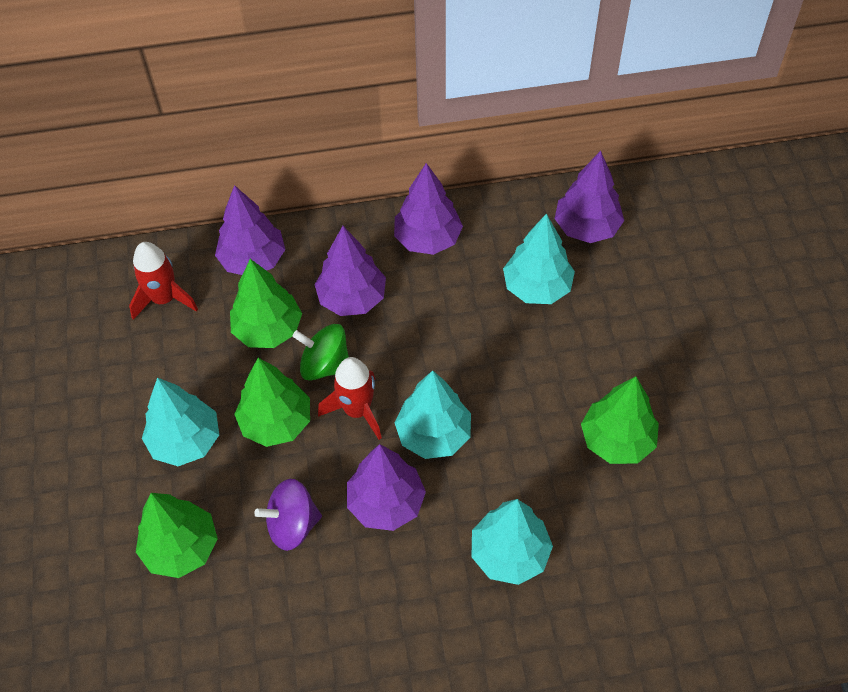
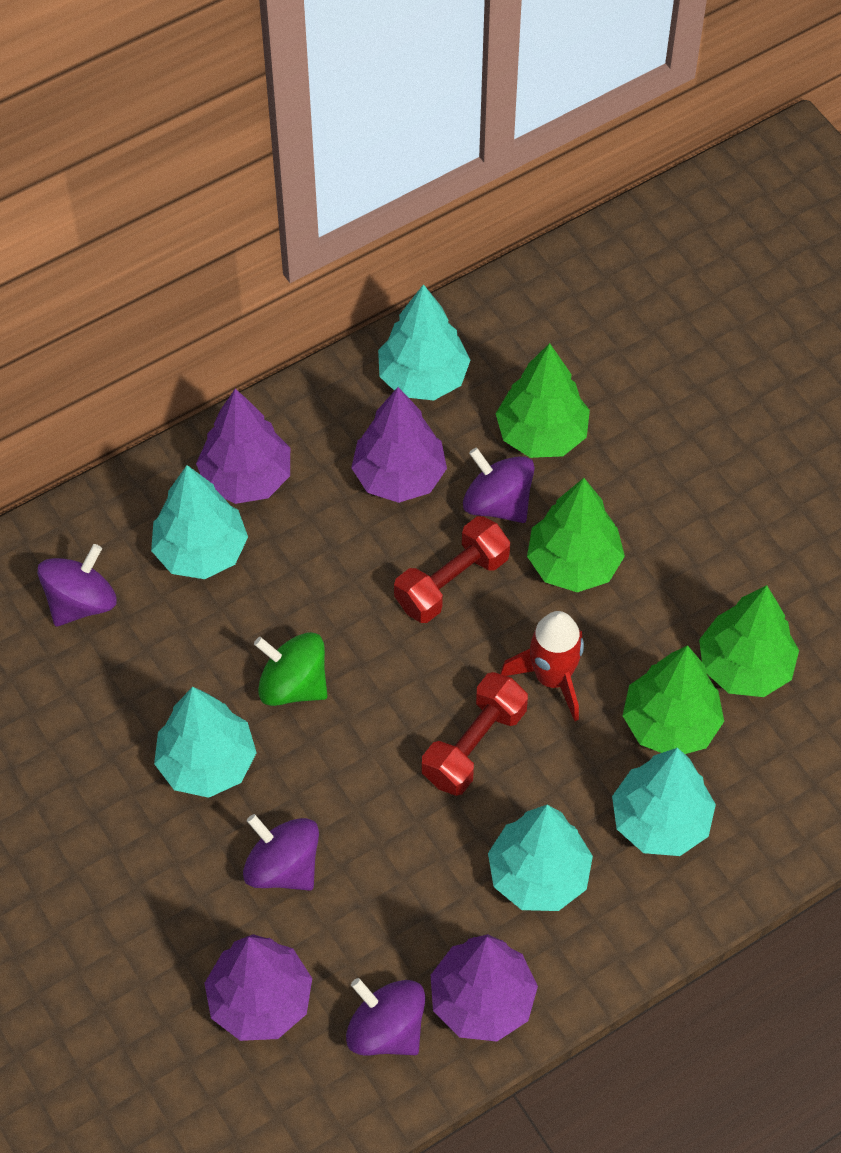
purple spinning top: 1 -> 4
purple tree: 5 -> 4
red dumbbell: 0 -> 2
red rocket: 2 -> 1
turquoise tree: 4 -> 5

